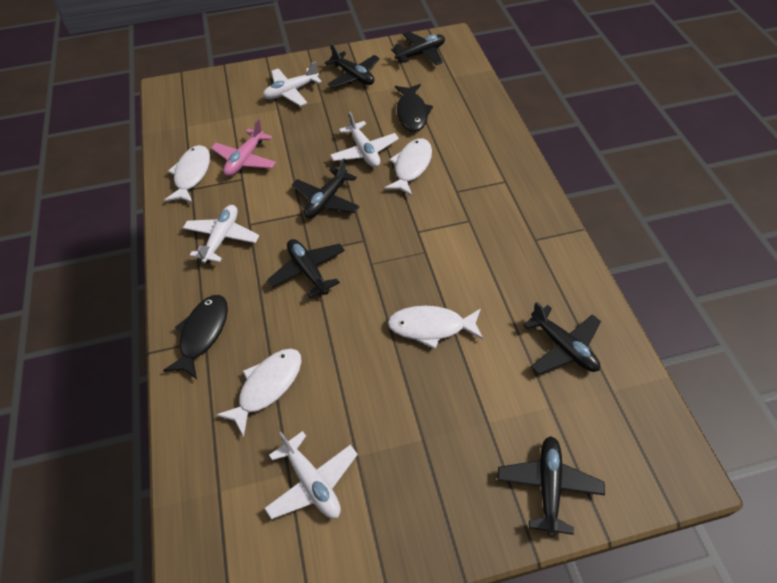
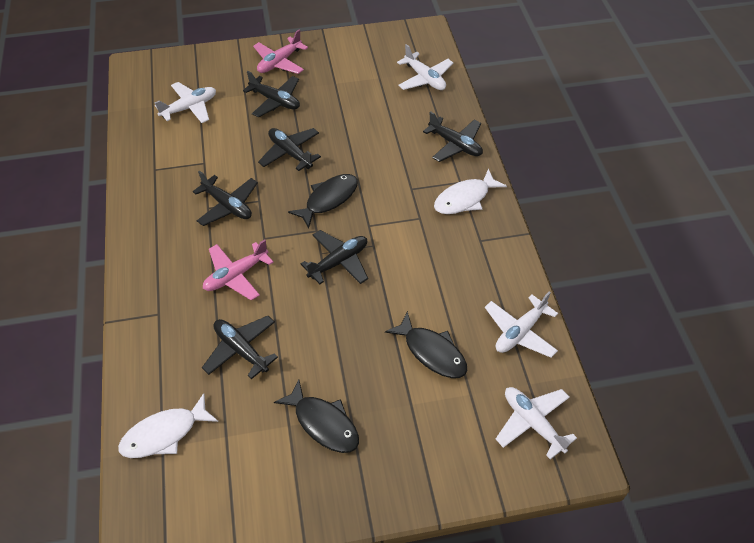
black fish: 2 -> 3
pink plane: 1 -> 2
white fish: 4 -> 2

